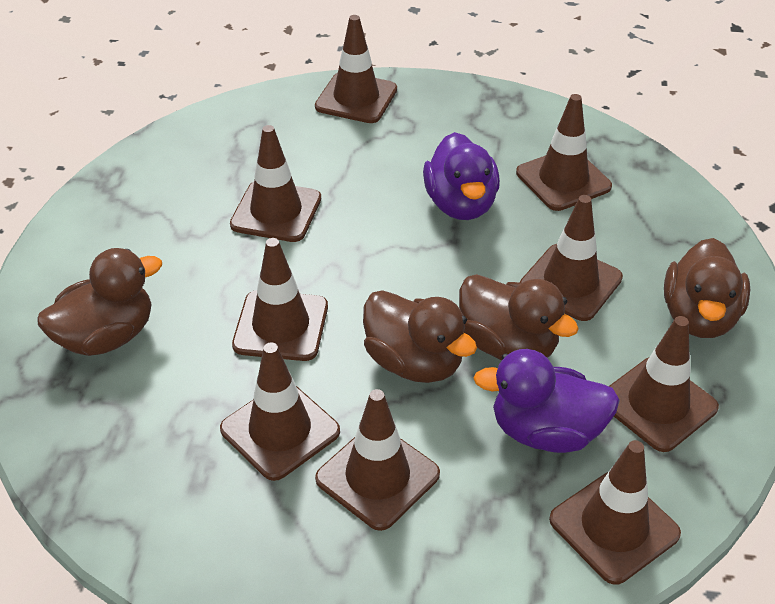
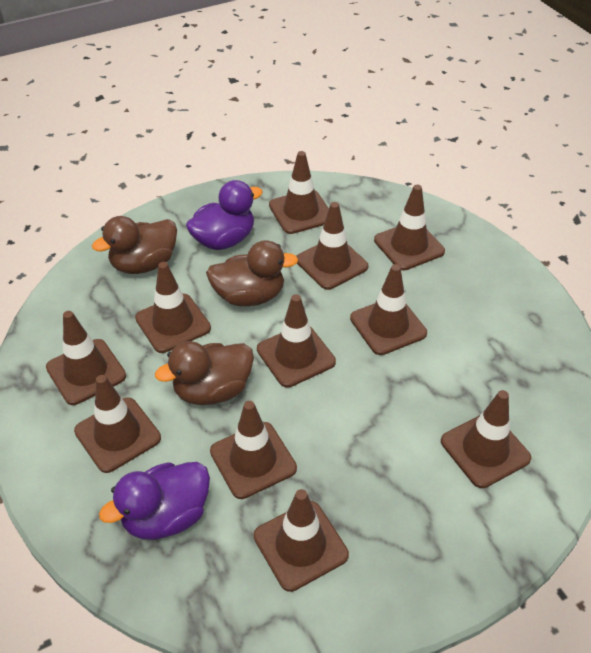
brown duck: 4 -> 3
brown traffic cone: 9 -> 11

